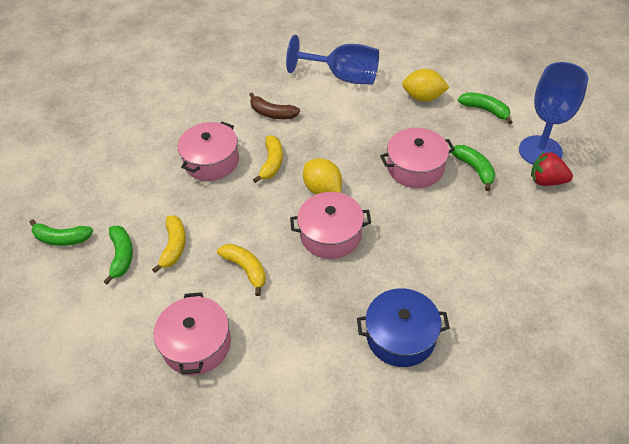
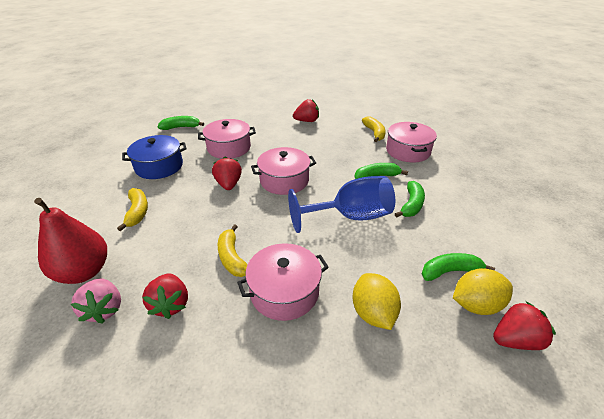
blue goblet: 2 -> 1
brown banana: 1 -> 0
pink strawberry: 0 -> 1
red pear: 0 -> 1
red strawberry: 1 -> 4

